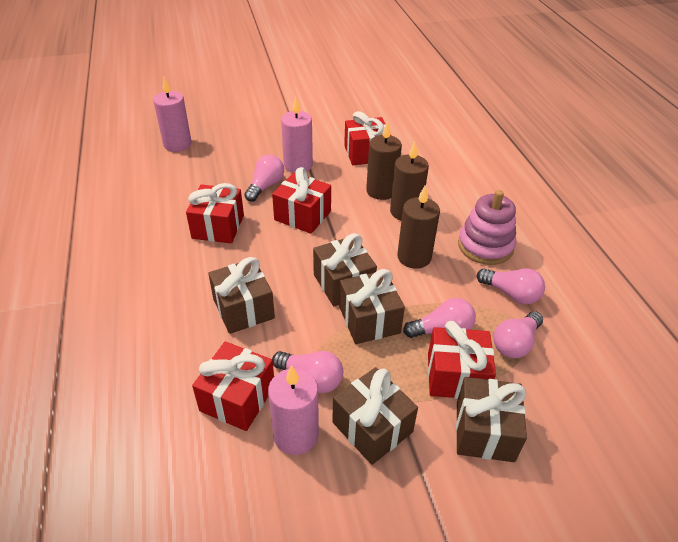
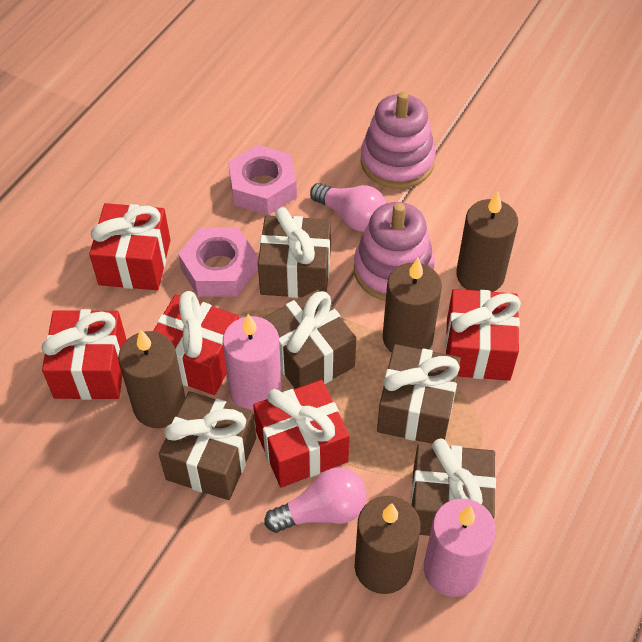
brown candle: 3 -> 4
pink candle: 3 -> 2
pink light bulb: 5 -> 2
pink nut: 0 -> 2
pink stacking toy: 1 -> 2

